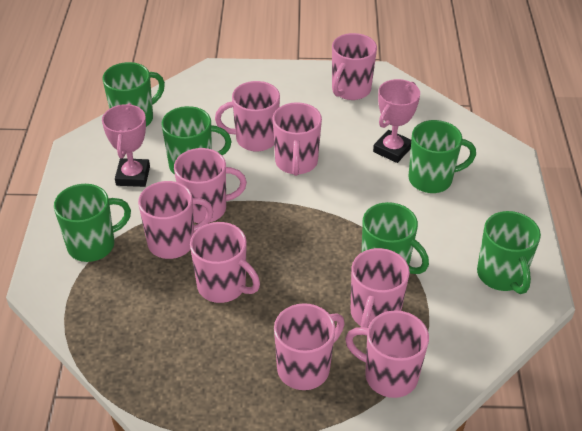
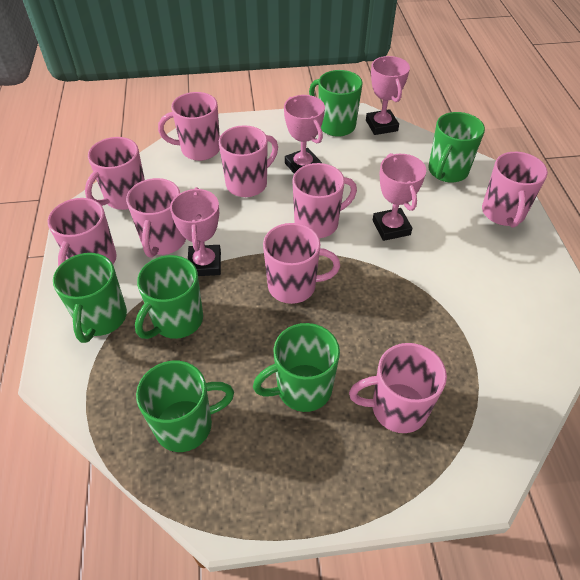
pink trophy: 2 -> 4

